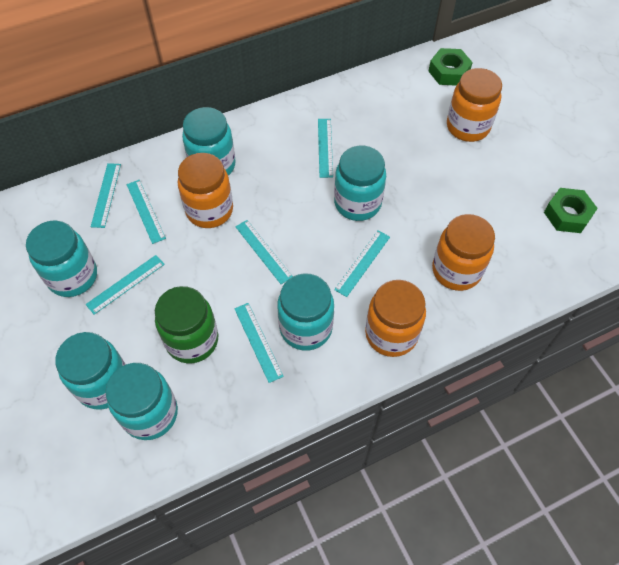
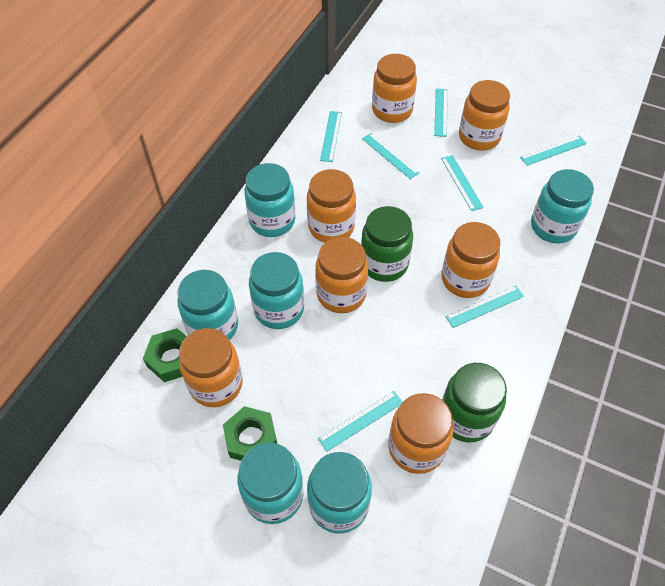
green jar: 1 -> 2
orange jar: 4 -> 7

